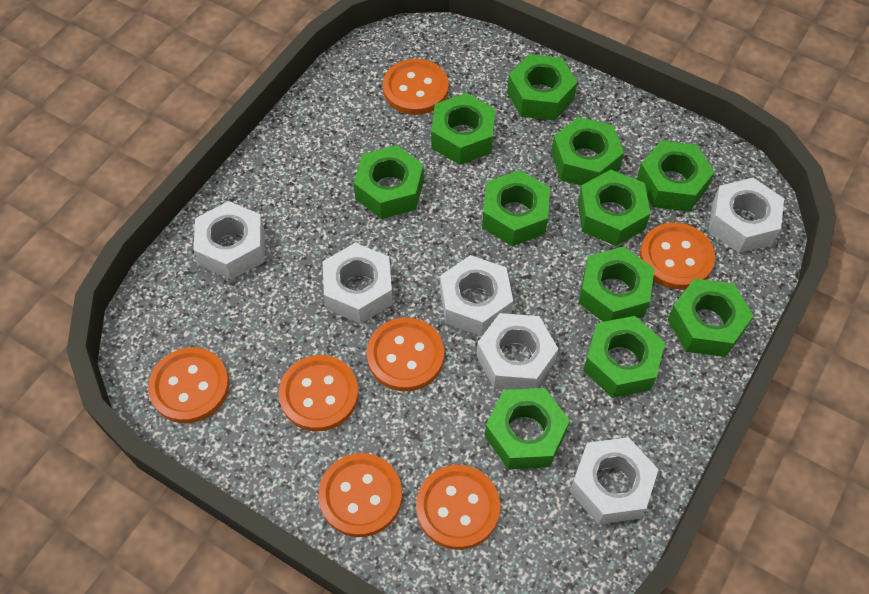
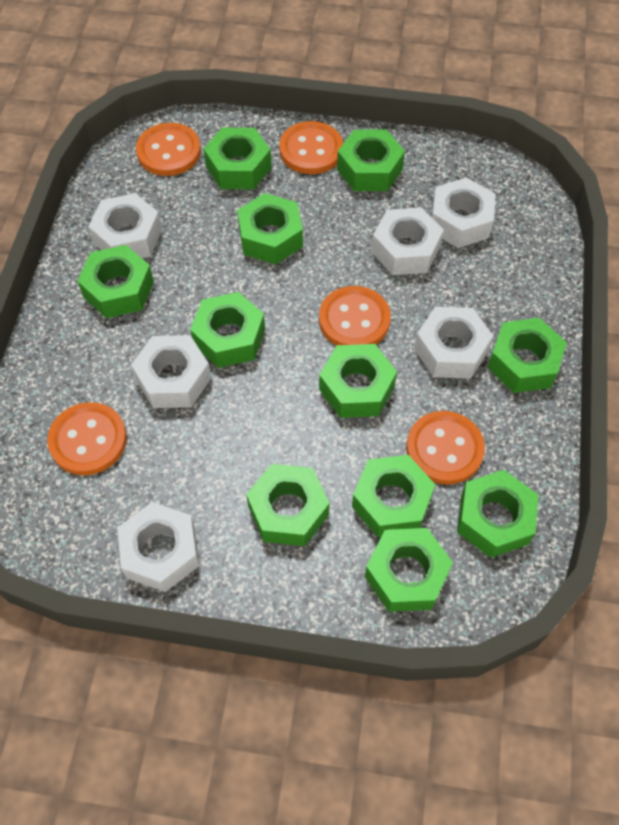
orange button: 7 -> 5

